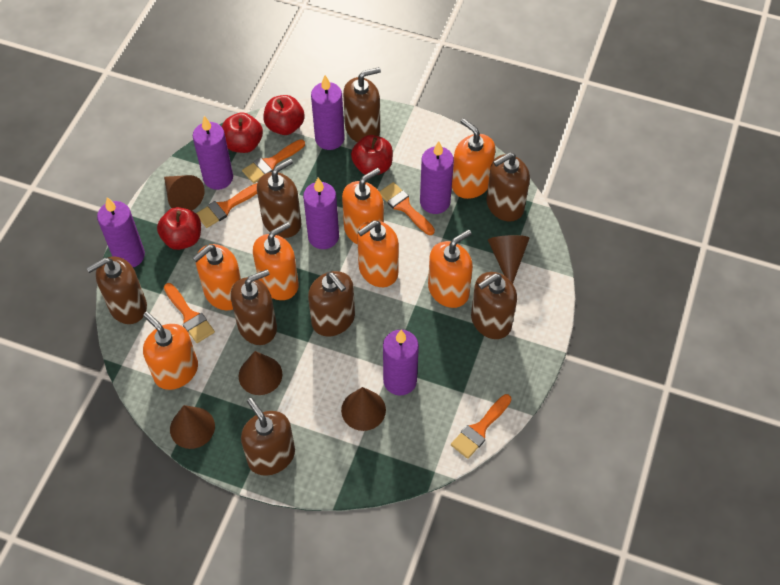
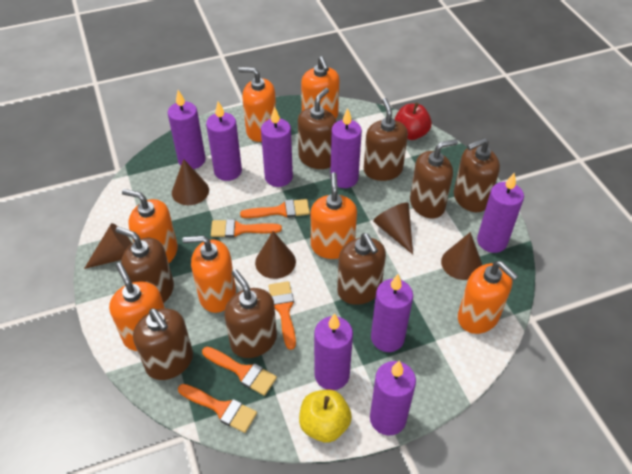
purple candle: 6 -> 8
red apple: 4 -> 1
yellow apple: 0 -> 1

